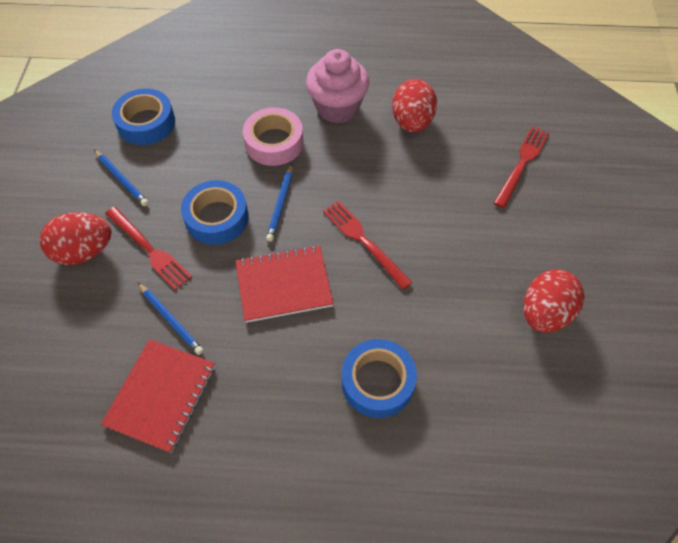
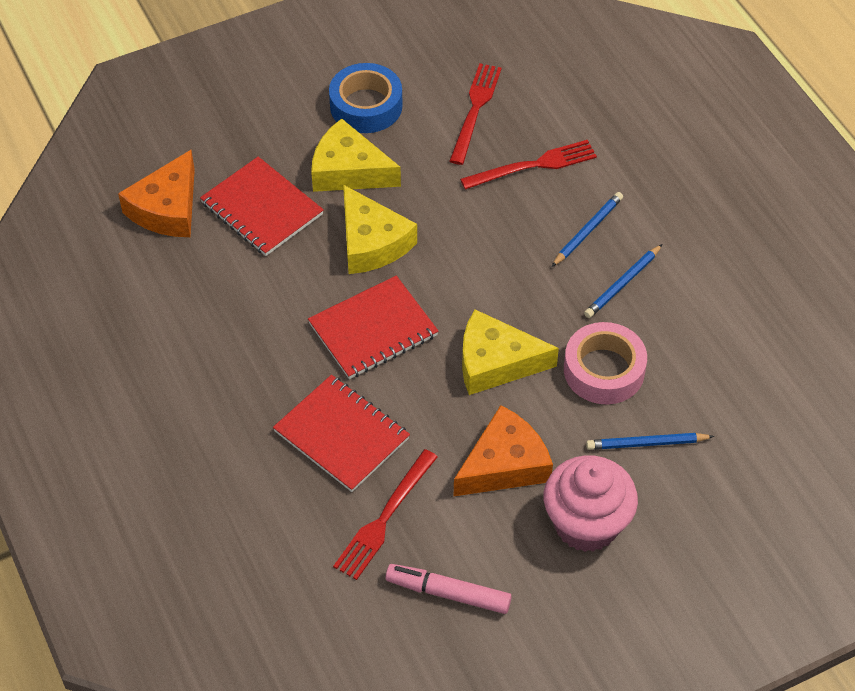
blue tape: 3 -> 1
orange cheese: 0 -> 2
pink marker: 0 -> 1
red egg: 3 -> 0
red notebook: 2 -> 3
yellow cheese: 0 -> 3

